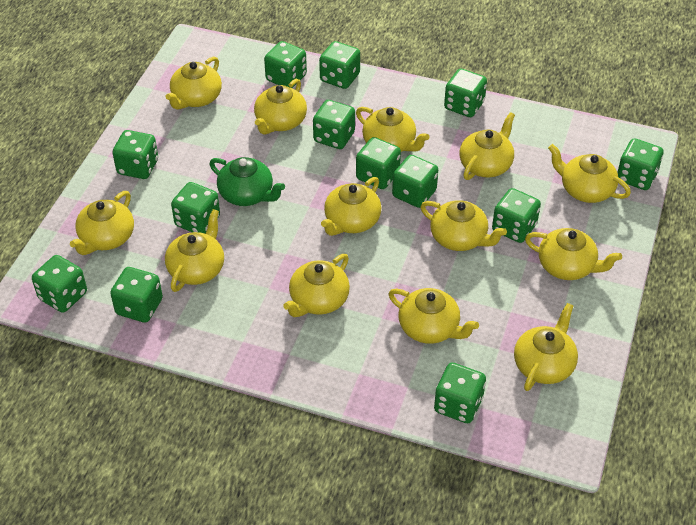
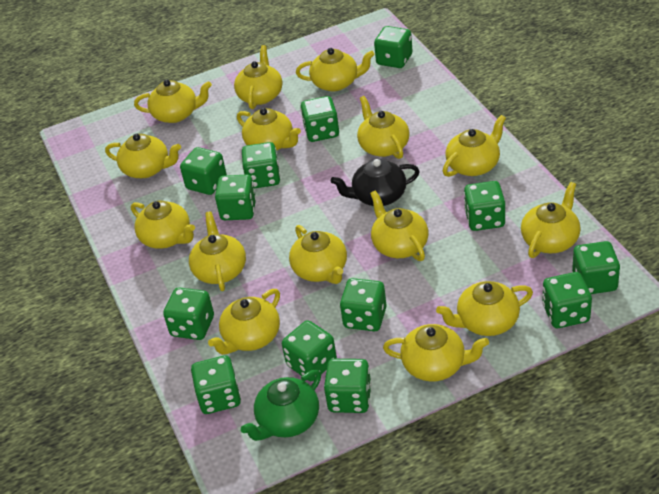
black teapot: 0 -> 1
yellow teapot: 13 -> 15

